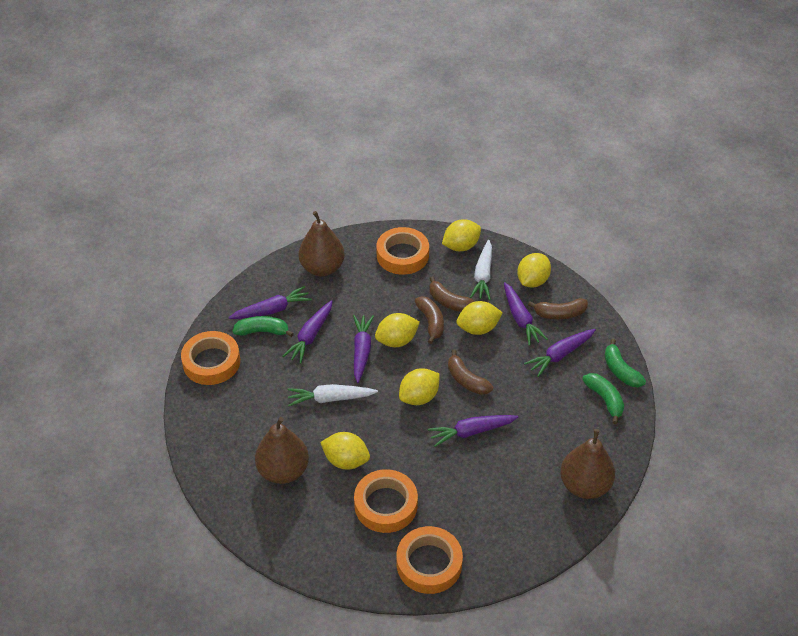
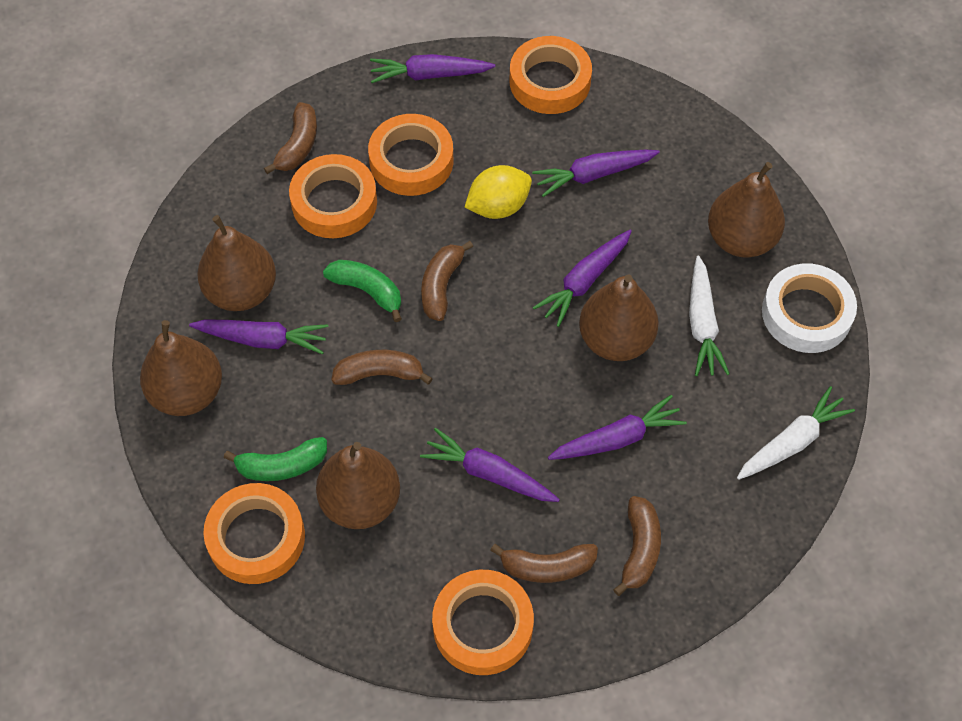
brown banana: 4 -> 5
brown pear: 3 -> 5
green banana: 3 -> 2
orange tape: 4 -> 5
white tape: 0 -> 1
yellow lemon: 6 -> 1

